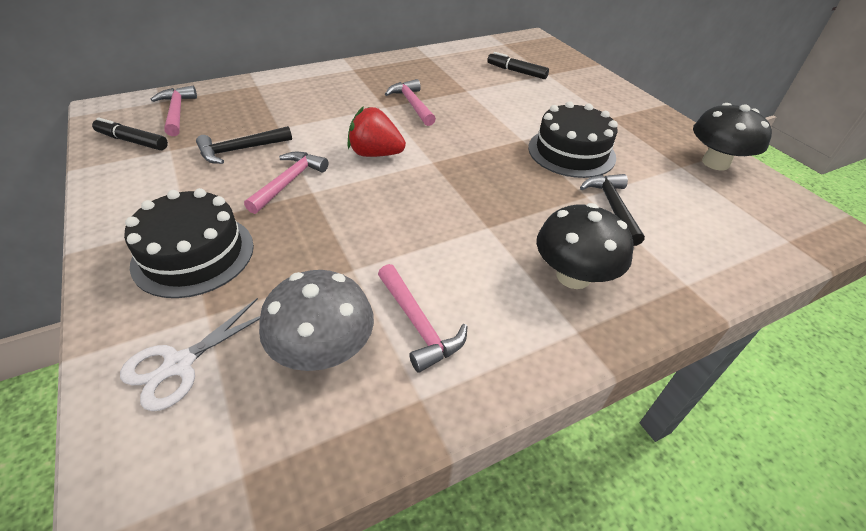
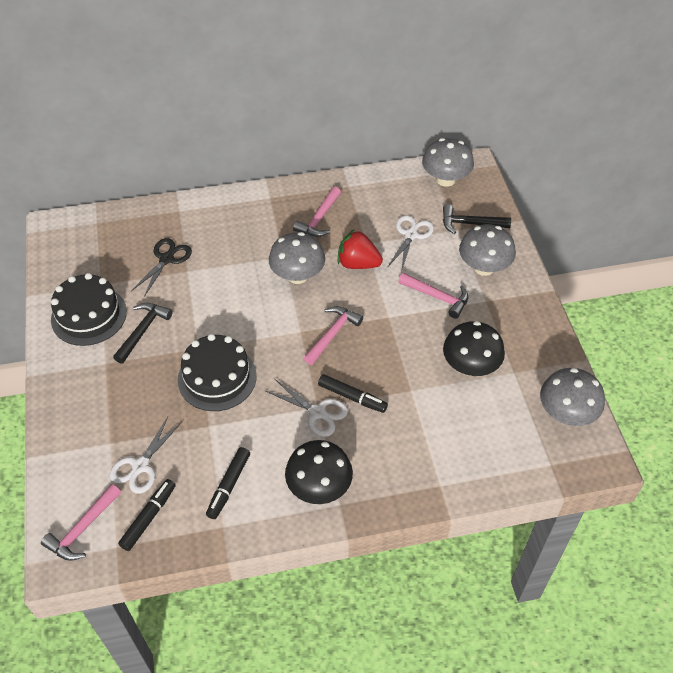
black marker: 2 -> 3
black scissors: 0 -> 1
grey mushroom: 1 -> 4
white scissors: 1 -> 3

